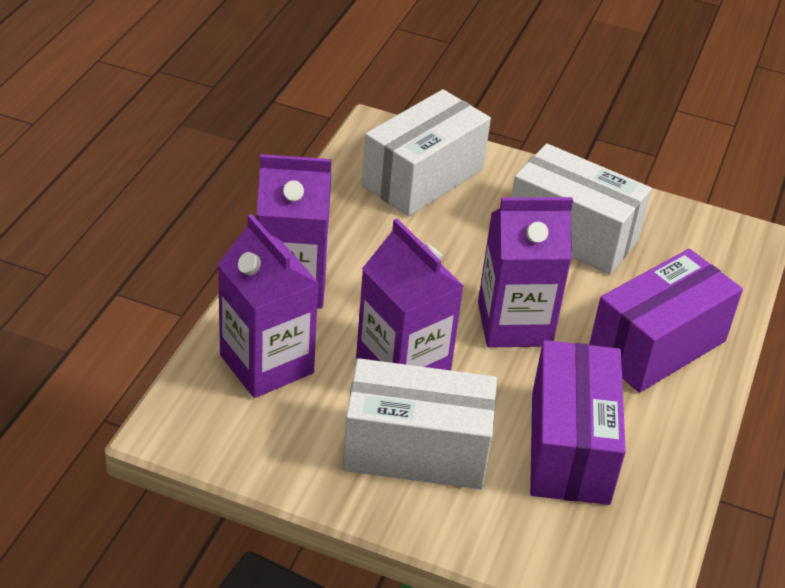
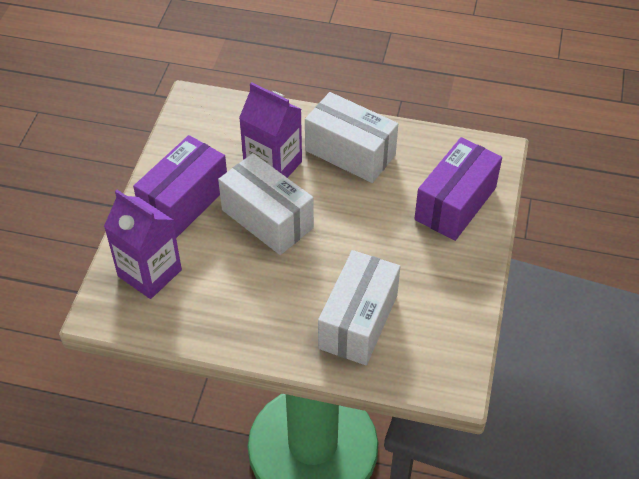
purple carton: 4 -> 2

